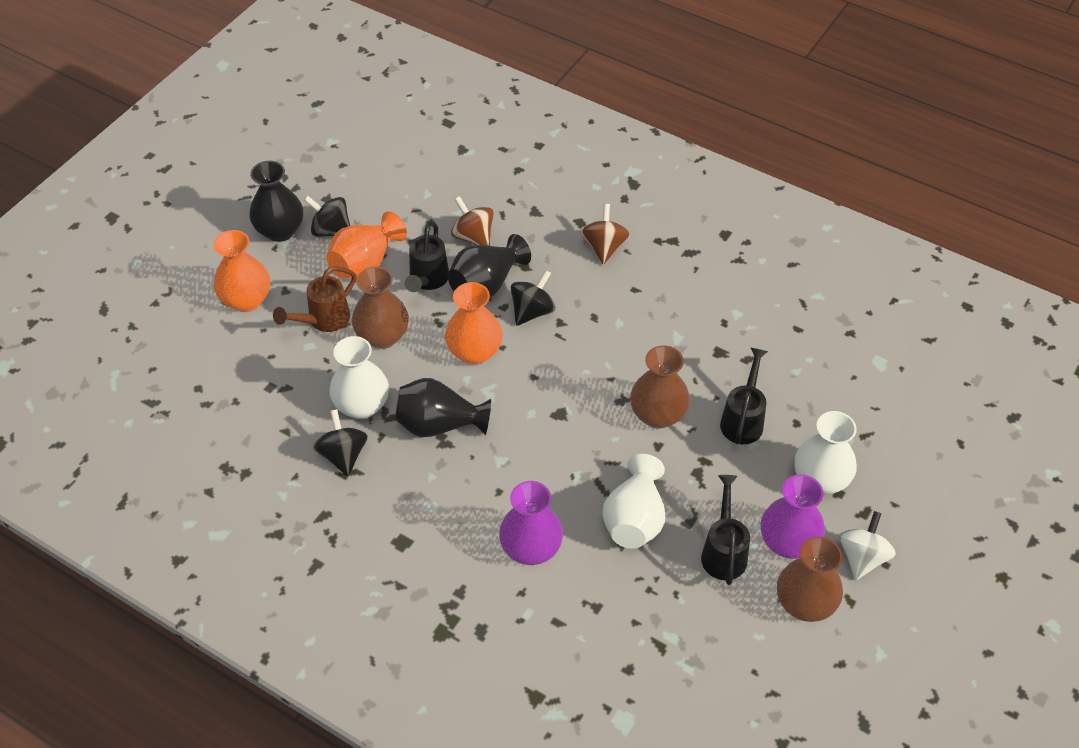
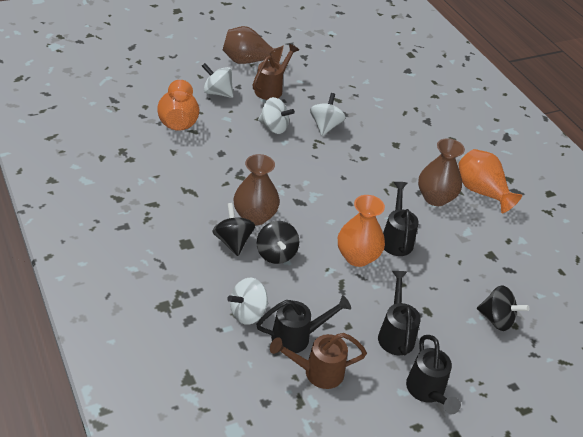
black vase: 3 -> 0
black watering can: 3 -> 4
brown spinning top: 2 -> 0
brown watering can: 1 -> 2
purple vase: 2 -> 0
white spinning top: 1 -> 4
white vase: 3 -> 0

